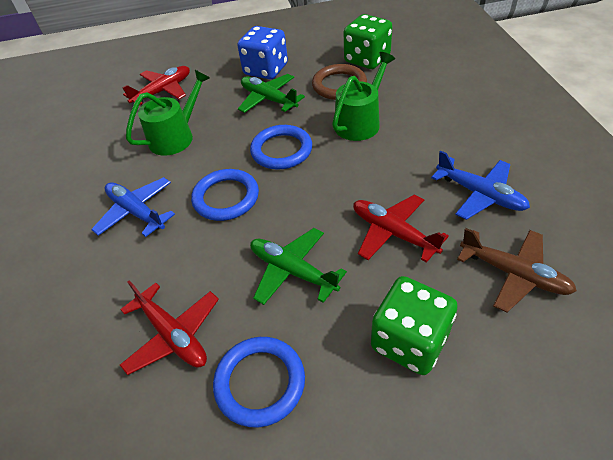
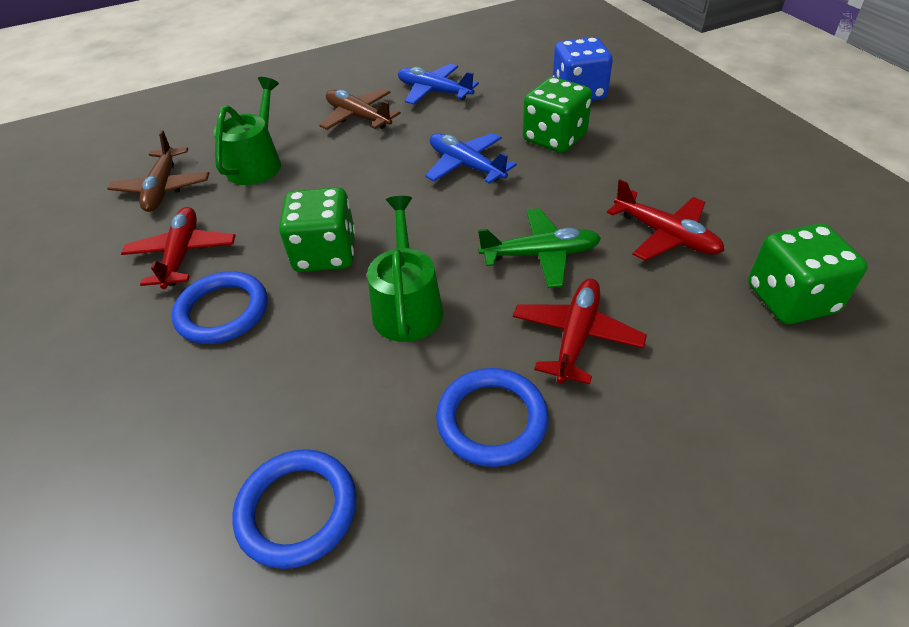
brown plane: 1 -> 2
brown ring: 1 -> 0
green dice: 2 -> 3
green plane: 2 -> 1

